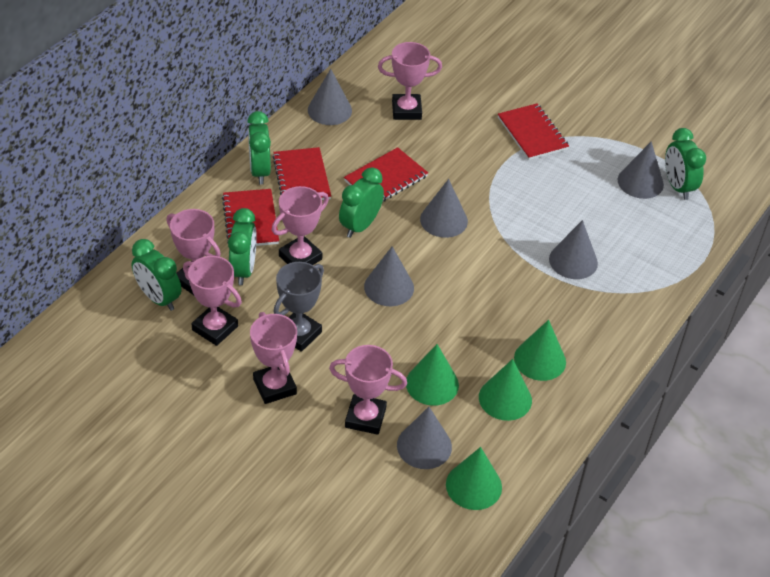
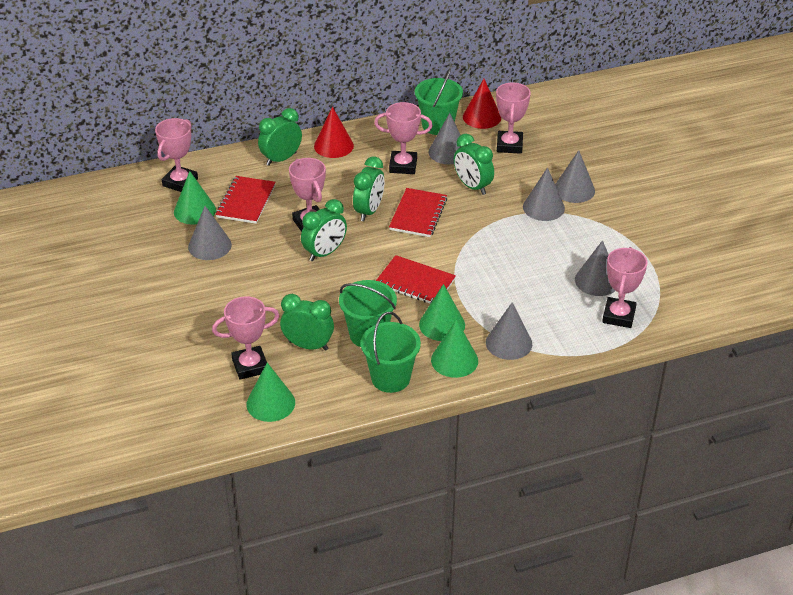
green bucket: 0 -> 3
grey trophy: 1 -> 0
red cone: 0 -> 2
red notebook: 4 -> 3

